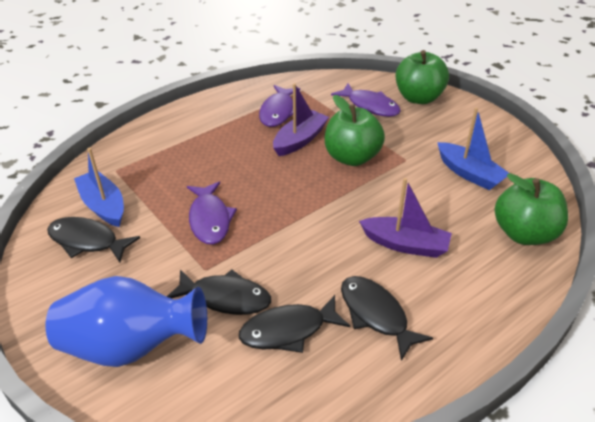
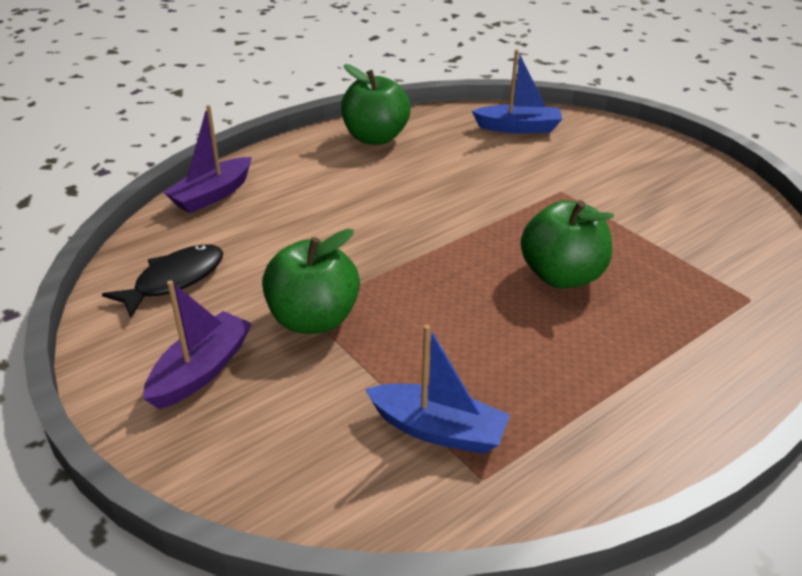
black fish: 4 -> 1
blue vase: 1 -> 0
purple fish: 3 -> 0

